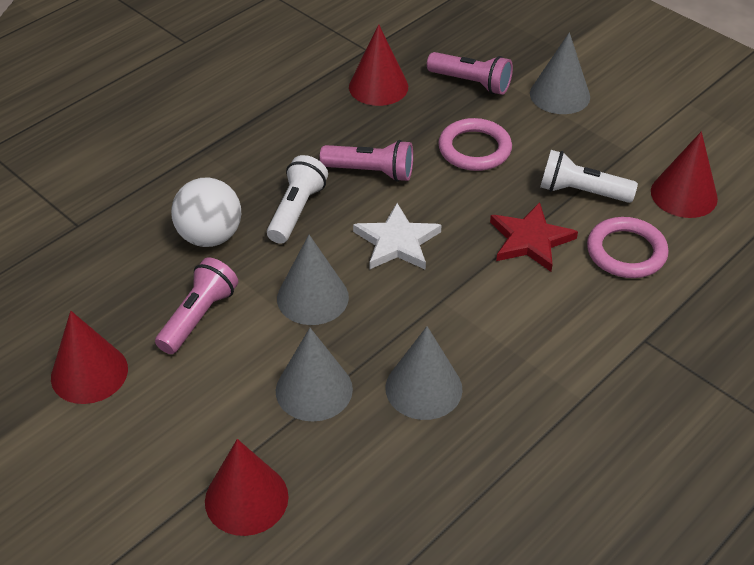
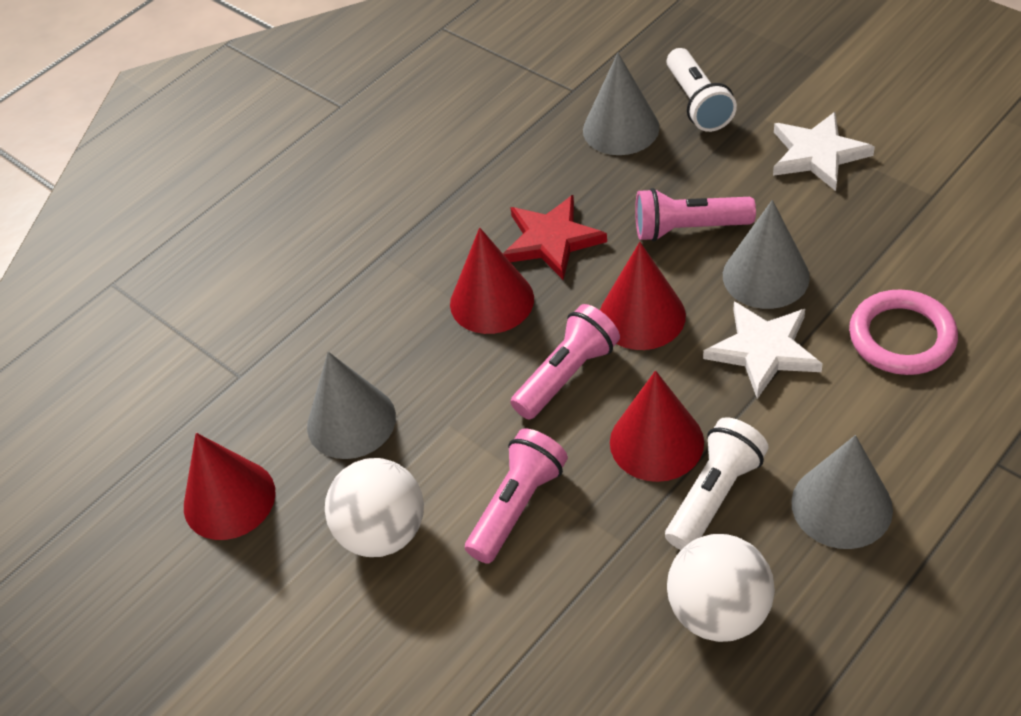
pink ring: 2 -> 1
white ball: 1 -> 2
white star: 1 -> 2

